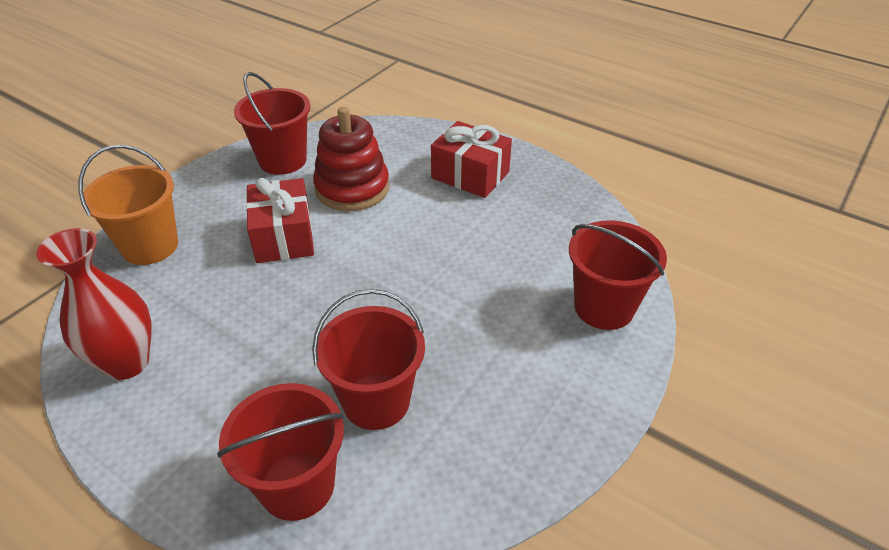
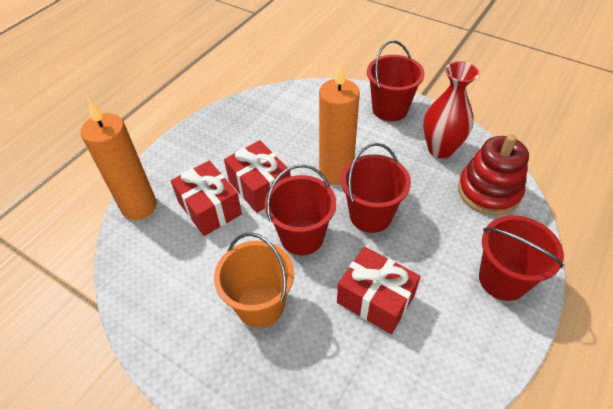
orange candle: 0 -> 2
red gift: 2 -> 3

